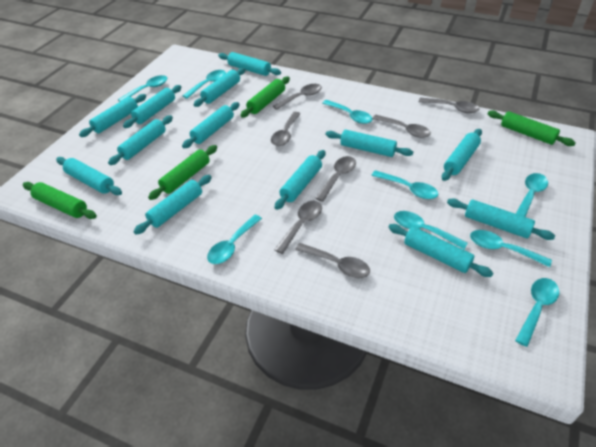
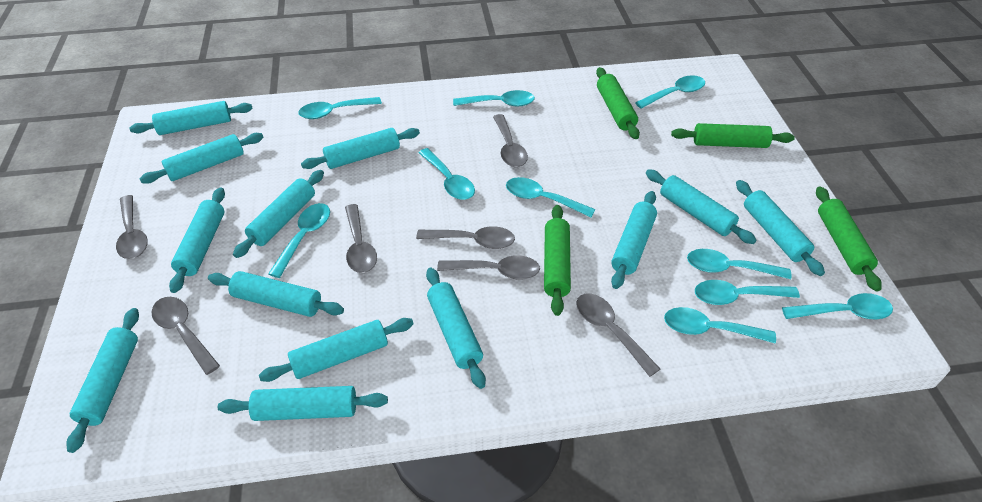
turquoise spoon: 9 -> 10

